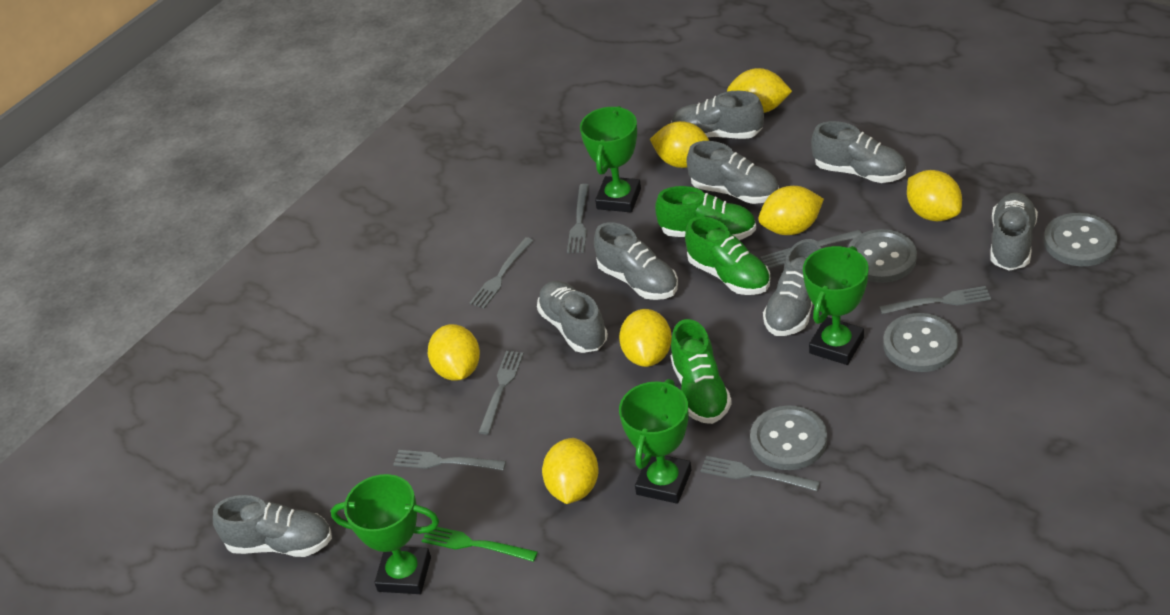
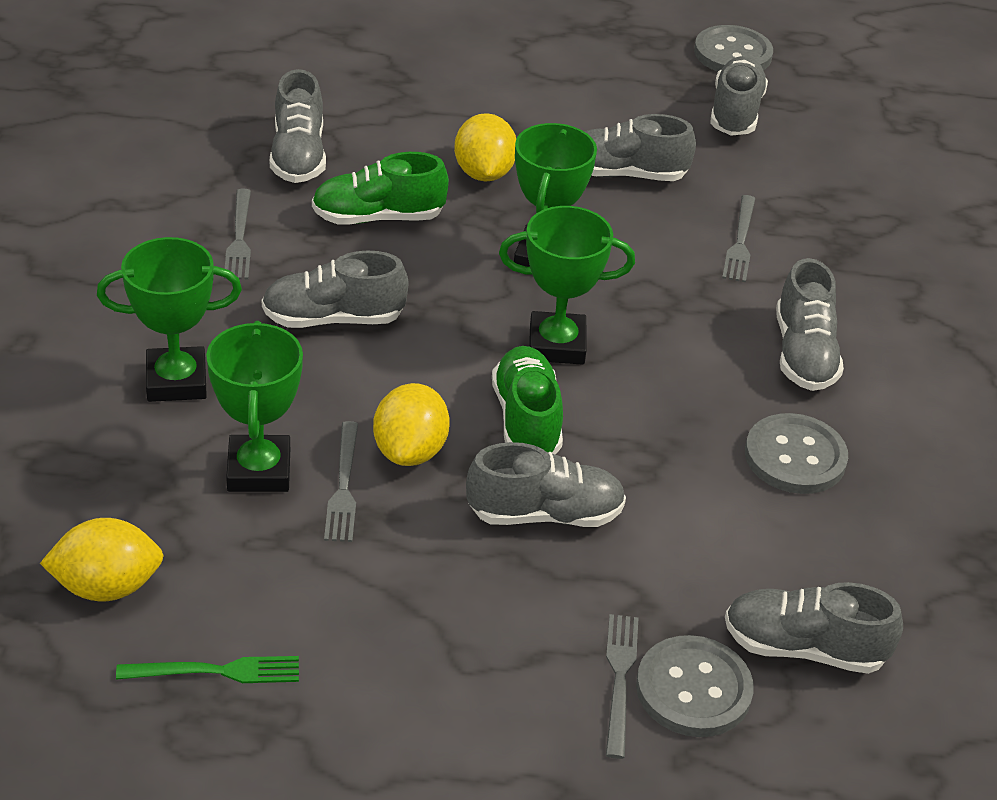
green shoe: 3 -> 2
grey button: 4 -> 3
grey fork: 7 -> 4
grey shoe: 8 -> 7
yellow lemon: 7 -> 3

